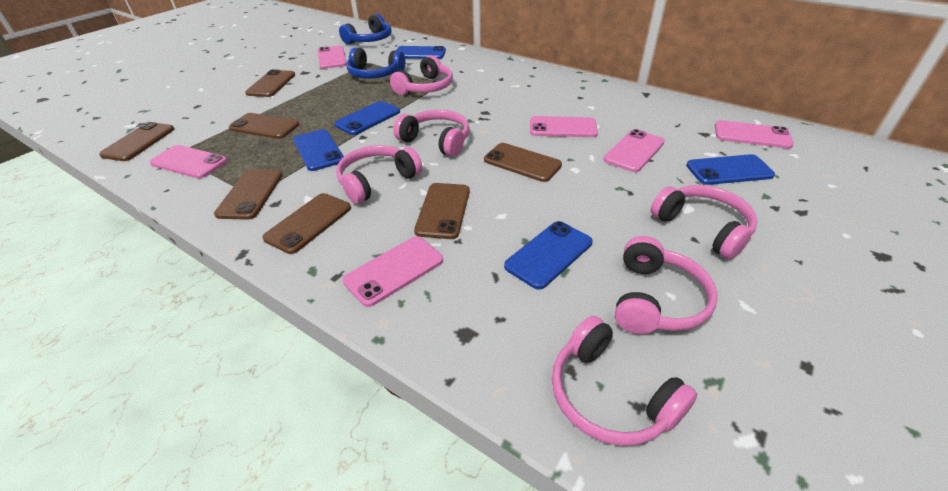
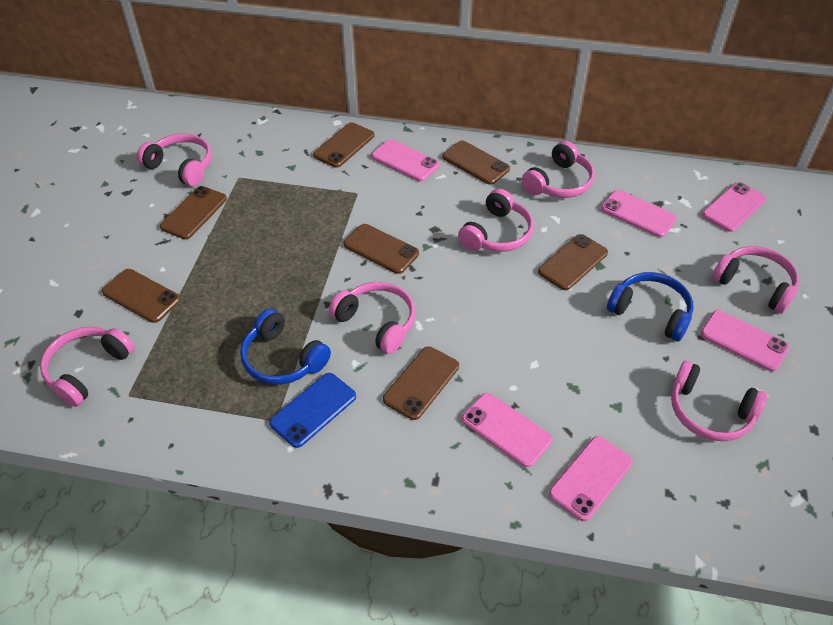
blue phone: 5 -> 1
pink headphones: 6 -> 7

